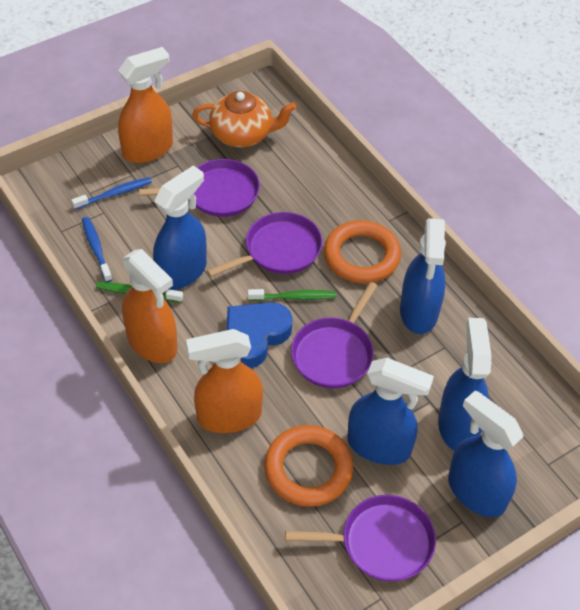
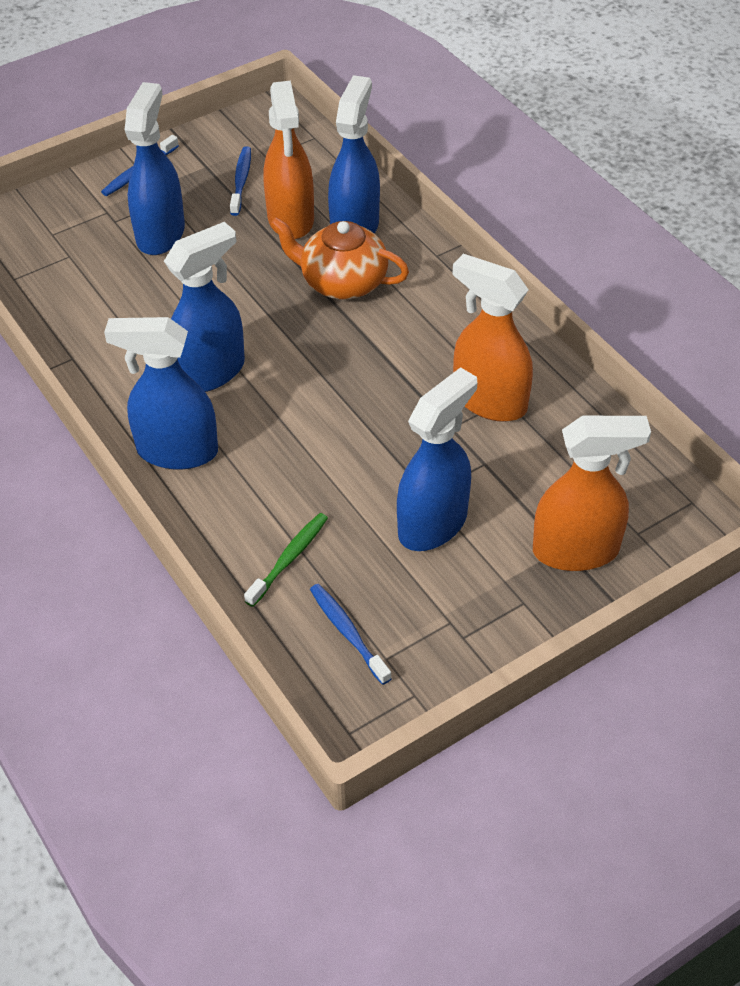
blue heart: 1 -> 0
blue toothbrush: 2 -> 3
green toothbrush: 2 -> 1
orange ring: 2 -> 0
purple pan: 4 -> 0

